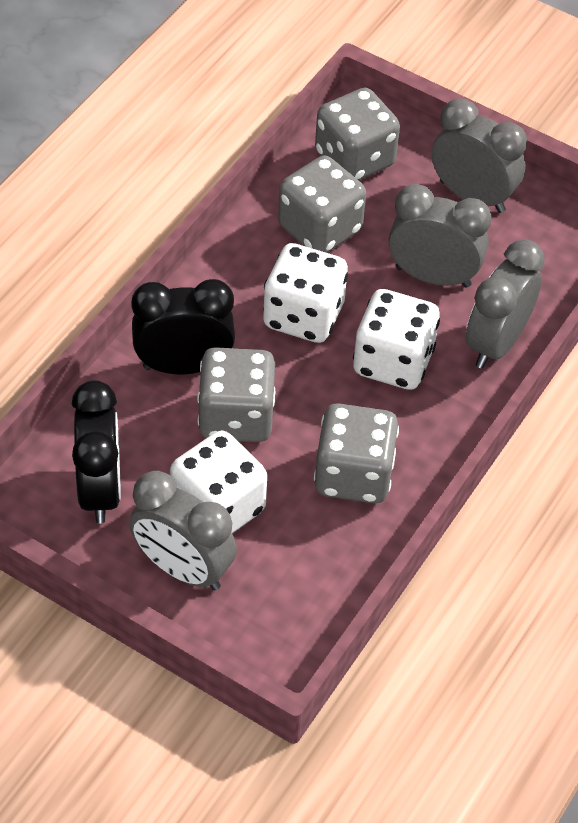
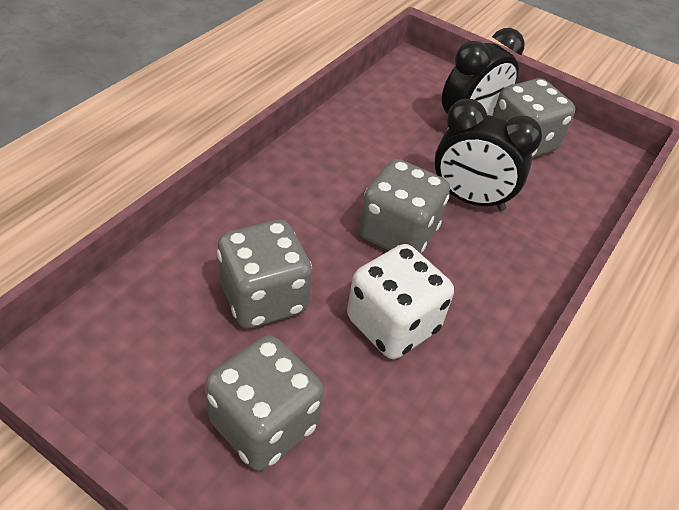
grey clock: 4 -> 0
white dice: 3 -> 1

